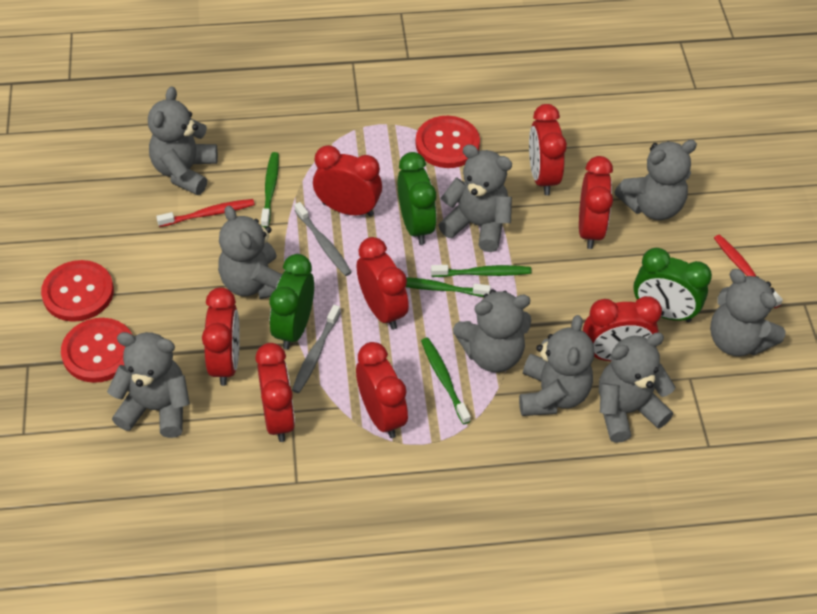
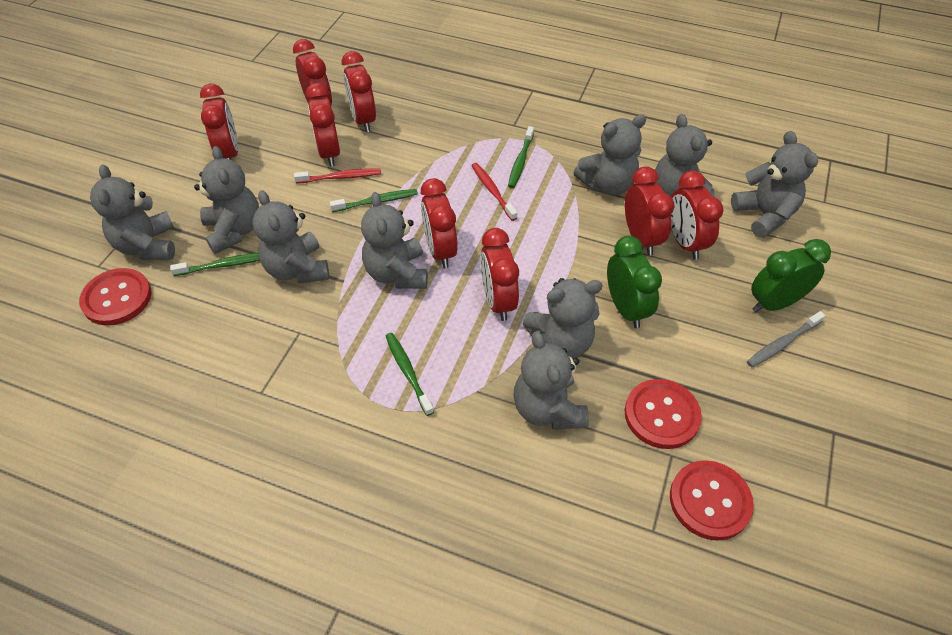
green clock: 3 -> 2
grey toothbrush: 2 -> 1

